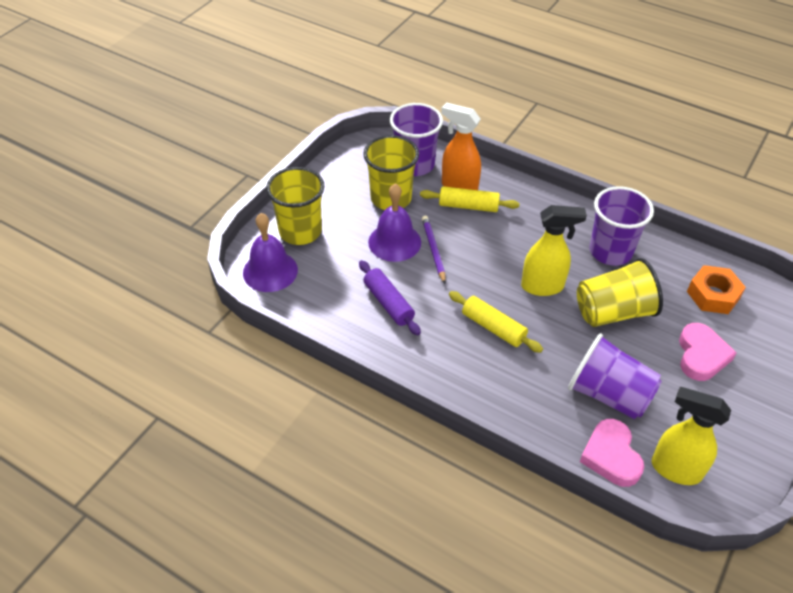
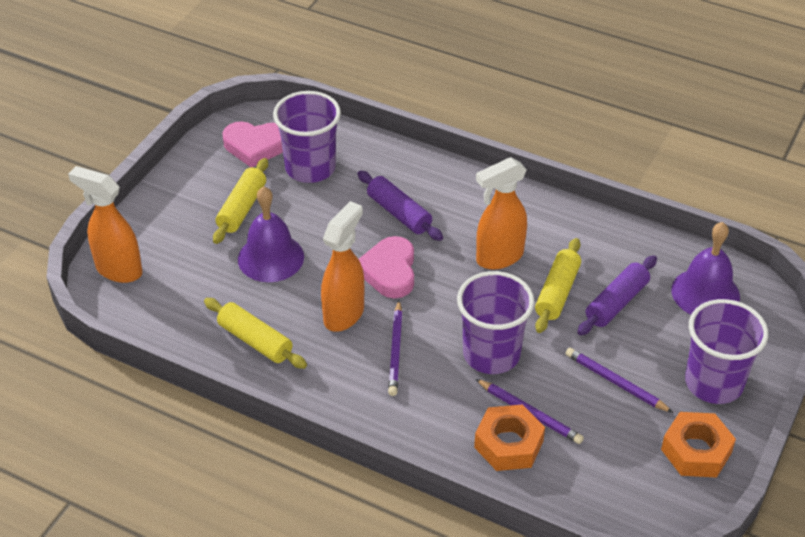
orange nut: 1 -> 2
orange spray bottle: 1 -> 3
purple pencil: 1 -> 3
purple rolling pin: 1 -> 2
yellow cup: 3 -> 0
yellow rolling pin: 2 -> 3
yellow spray bottle: 2 -> 0

